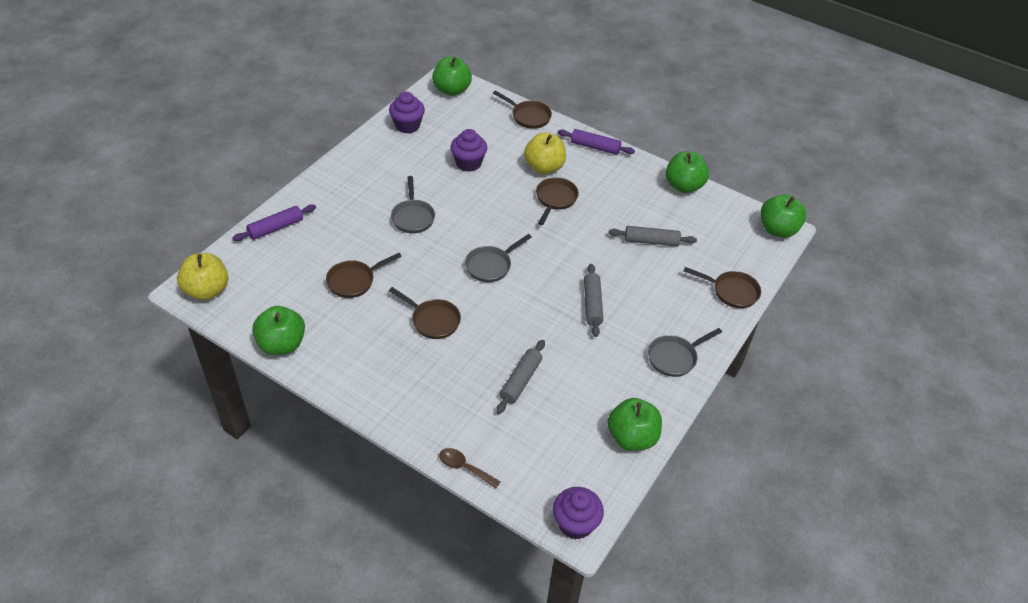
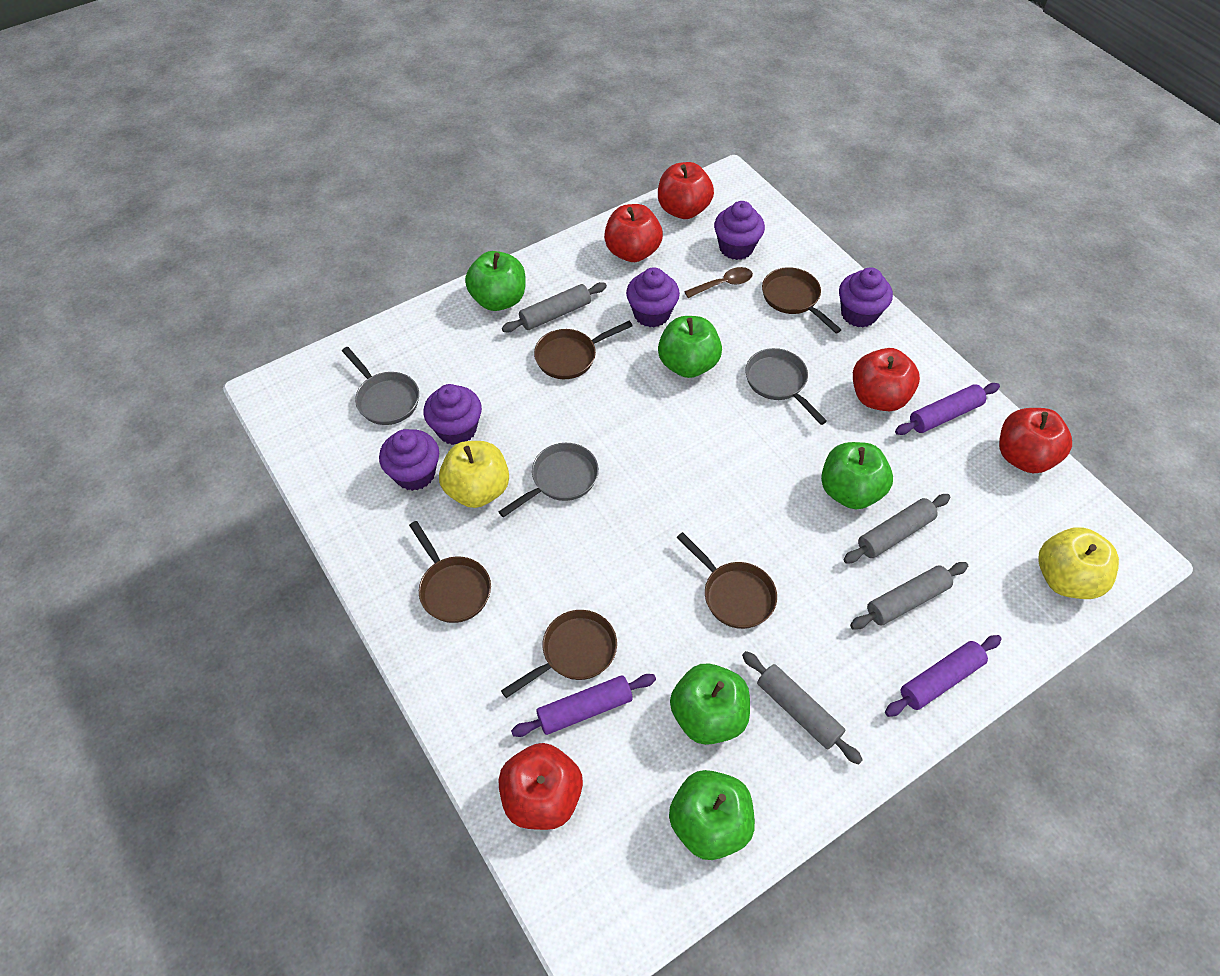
grey rolling pin: 3 -> 4
purple cupcake: 3 -> 5
purple rolling pin: 2 -> 3
red apple: 0 -> 5

